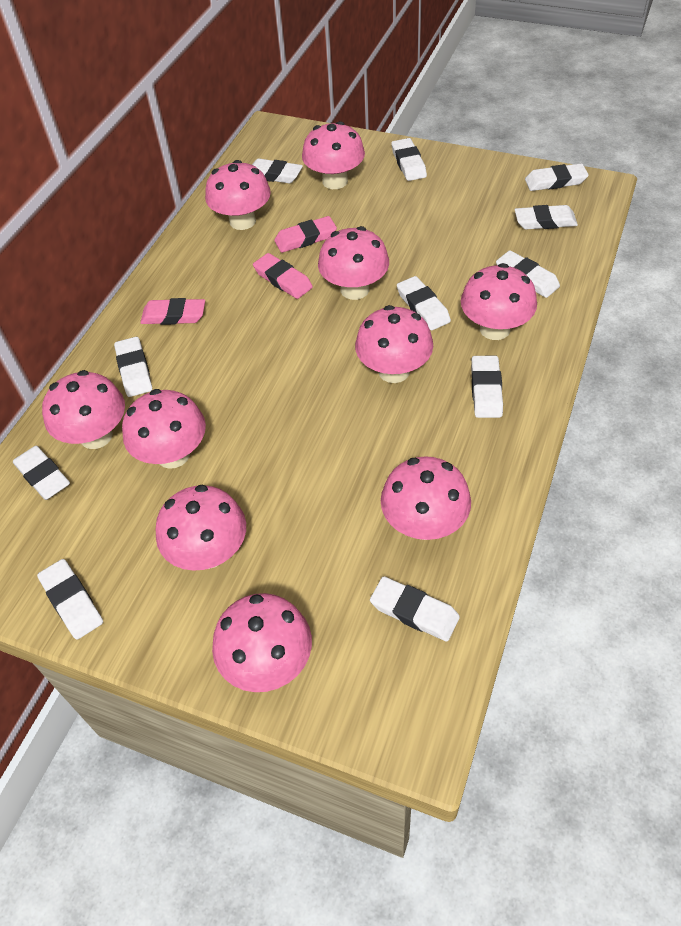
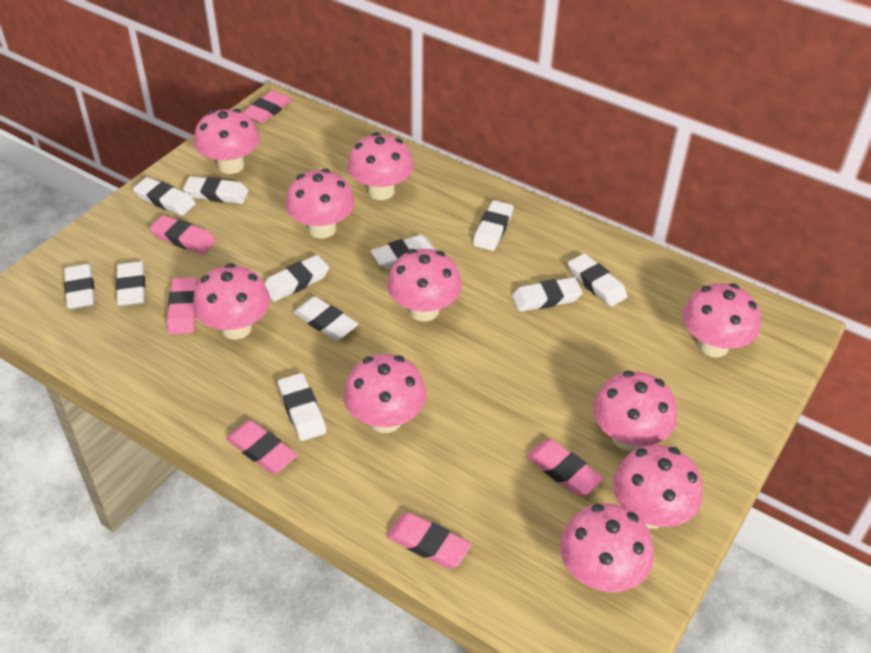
pink eraser: 3 -> 6

